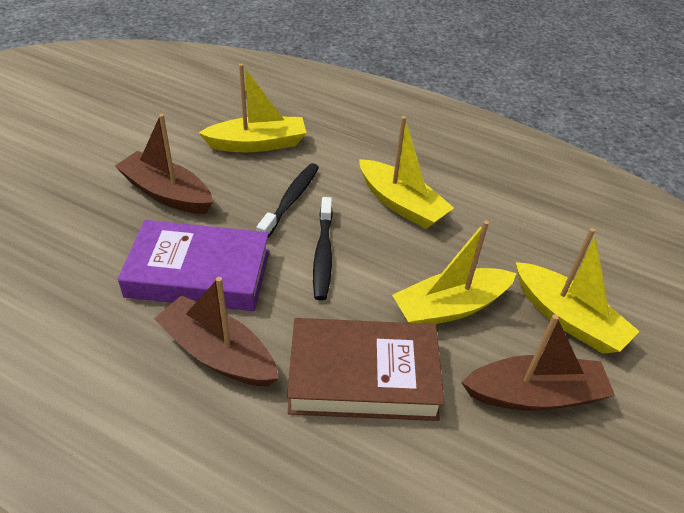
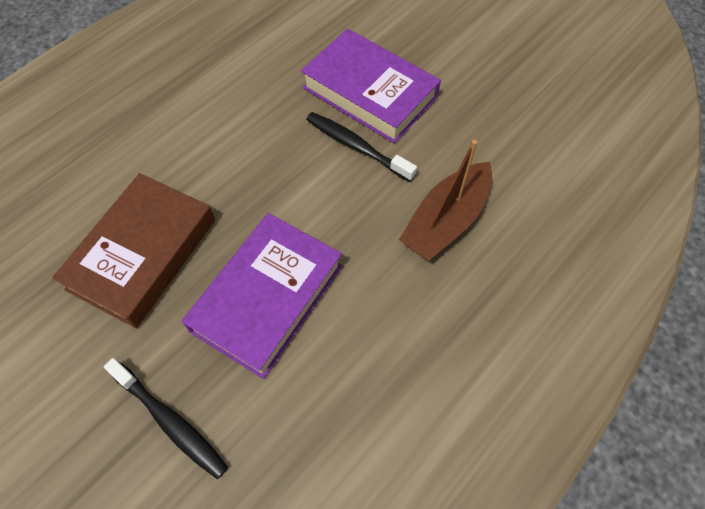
brown boat: 3 -> 1
purple book: 1 -> 2
yellow boat: 4 -> 0

